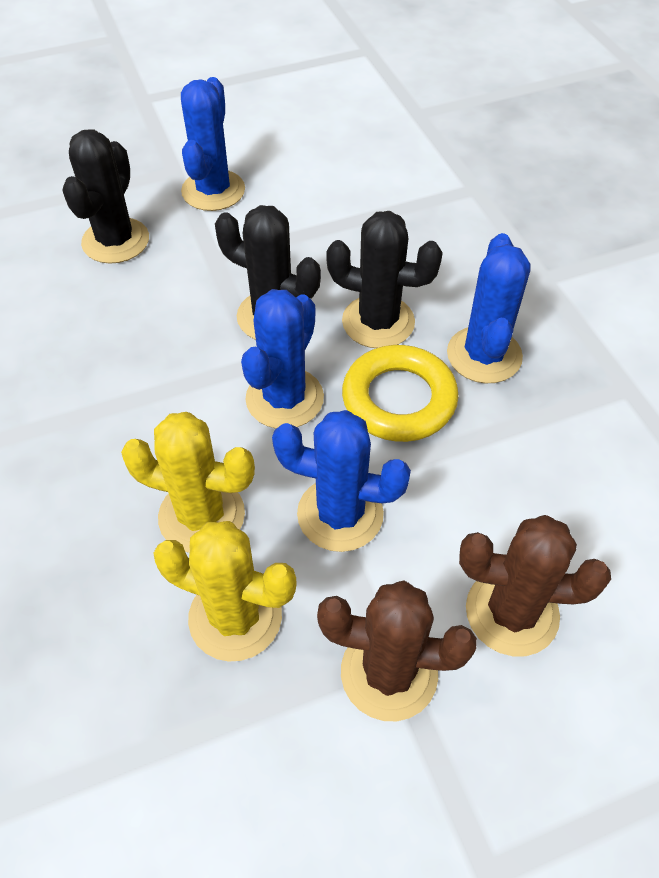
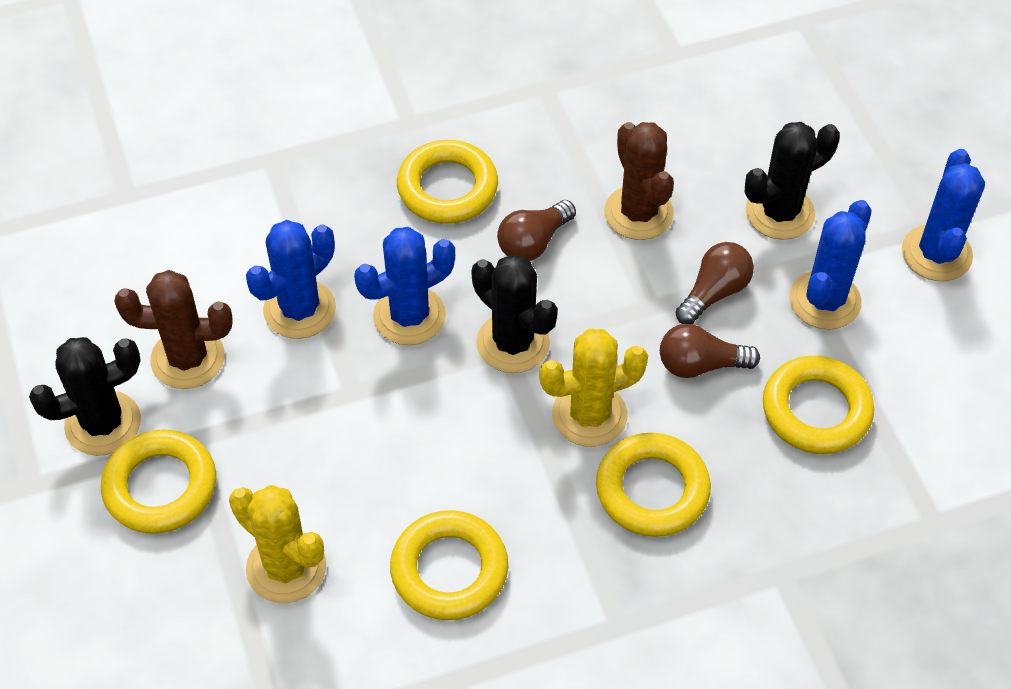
brown light bulb: 0 -> 3
yellow ring: 1 -> 5

